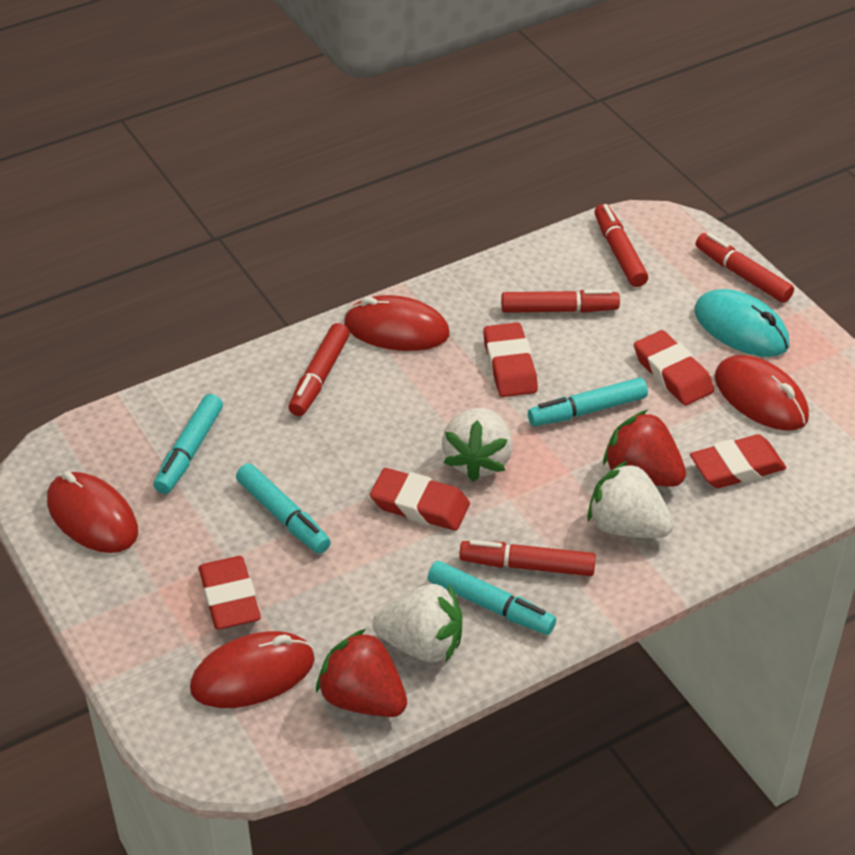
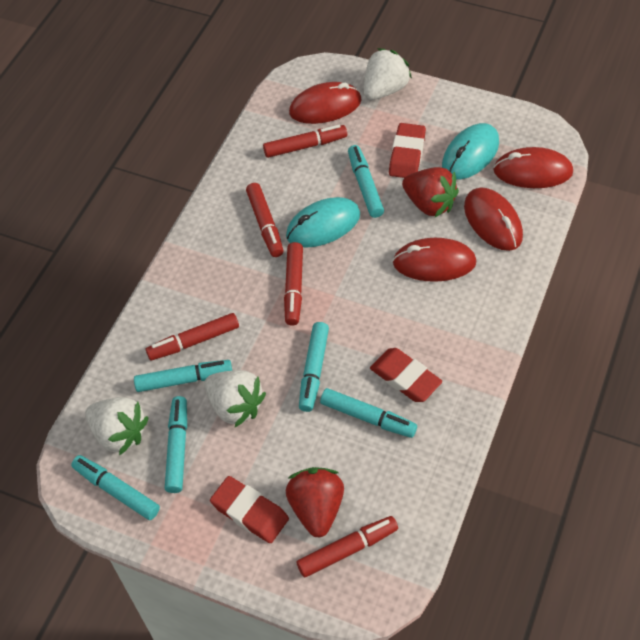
red eraser: 5 -> 3
turquoise marker: 4 -> 6
turquoise mouse: 1 -> 2

